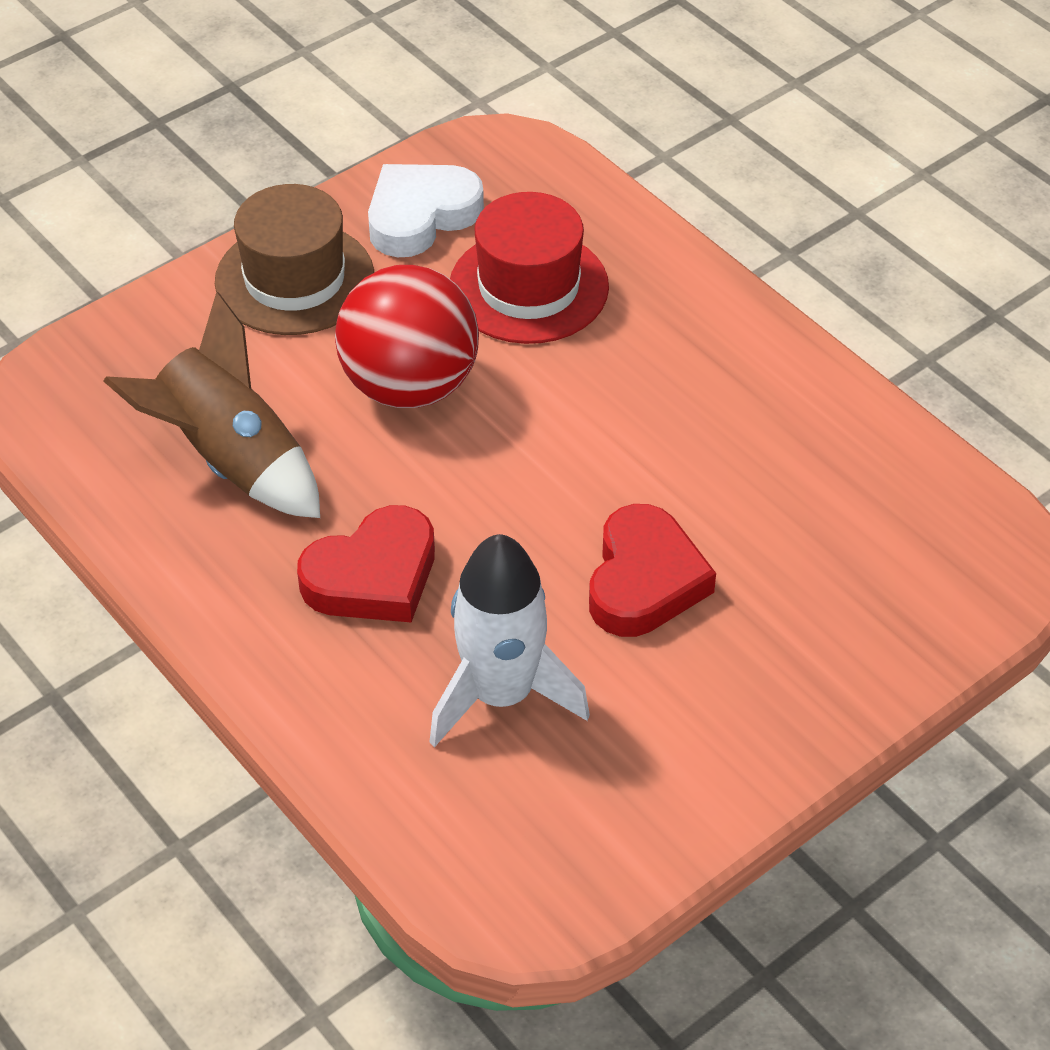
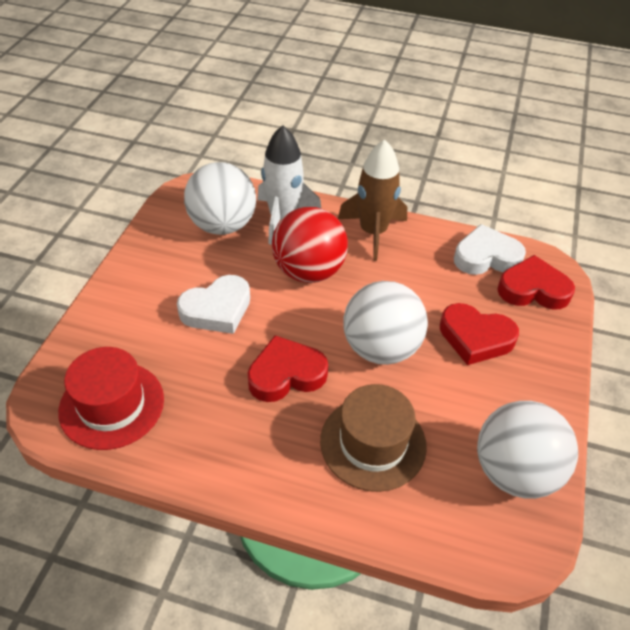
red heart: 2 -> 3
white ball: 0 -> 3
white heart: 1 -> 2

